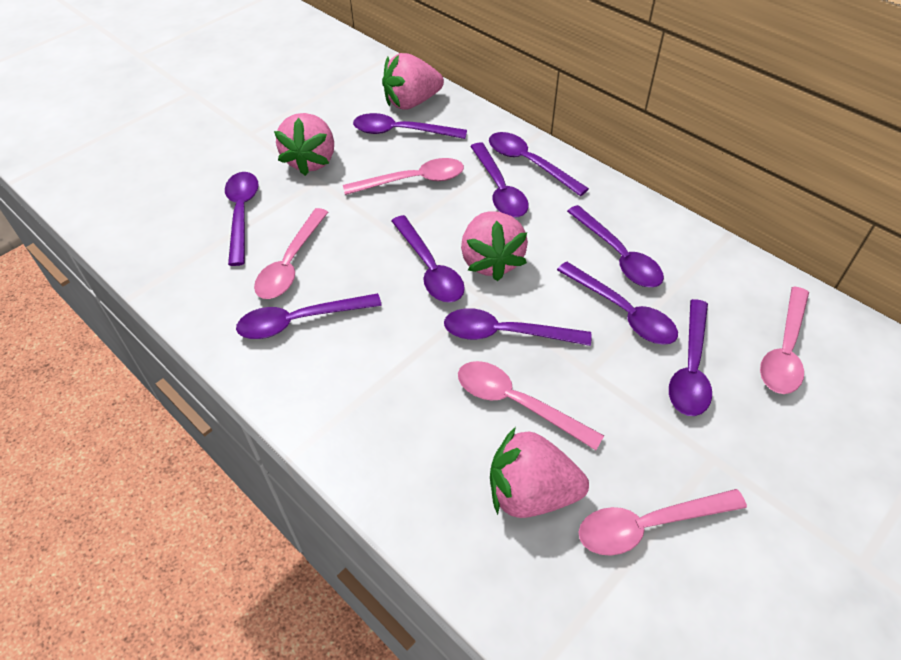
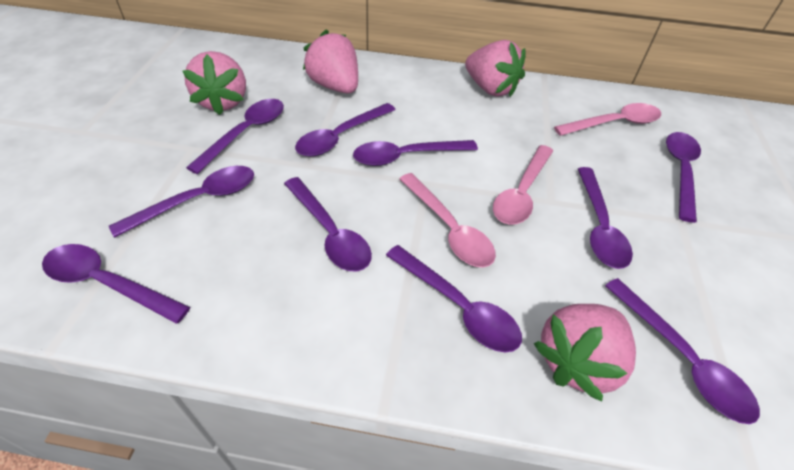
pink spoon: 5 -> 3

